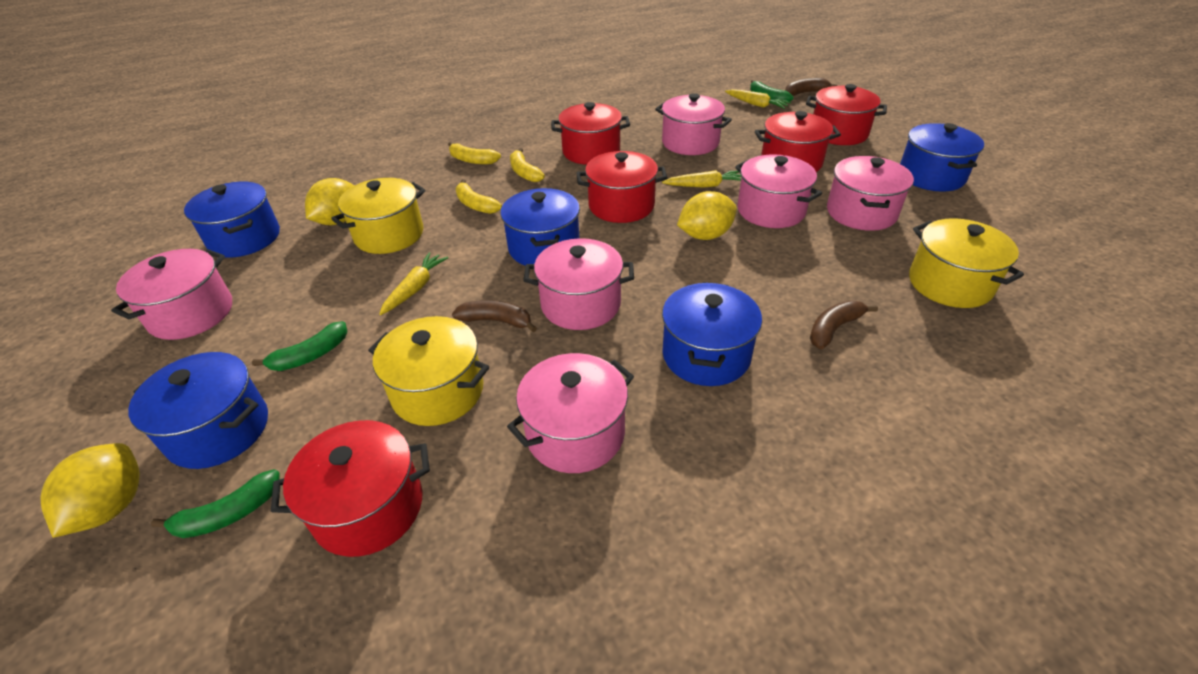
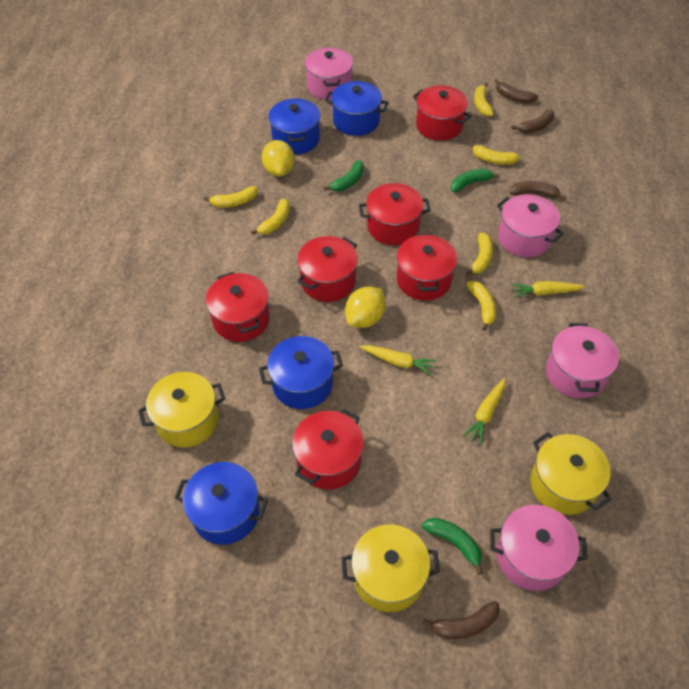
blue pot: 5 -> 4
brown banana: 3 -> 4
pink pot: 6 -> 4
red pot: 5 -> 6
yellow banana: 3 -> 6
yellow lemon: 3 -> 2

